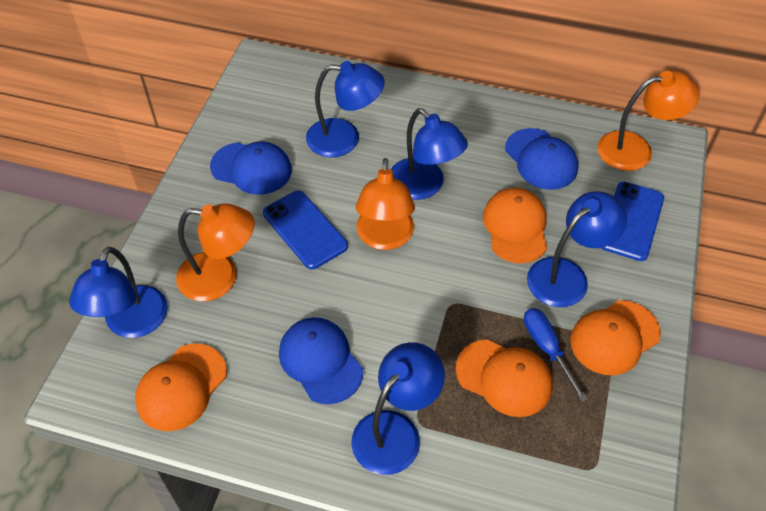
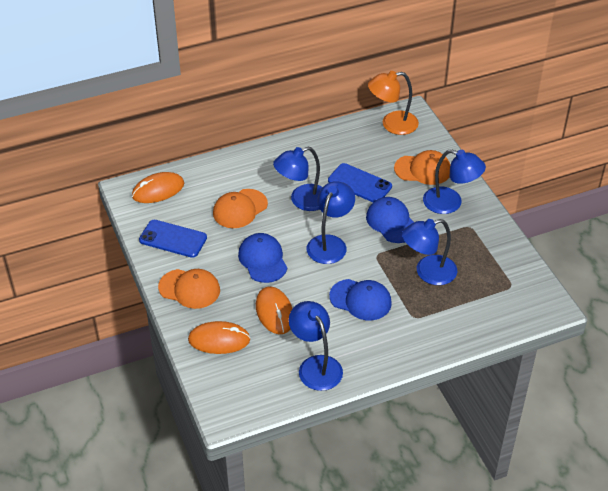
blue screwdriver: 1 -> 0
orange cap: 4 -> 3
orange lamp: 3 -> 1
orange mouse: 0 -> 3

